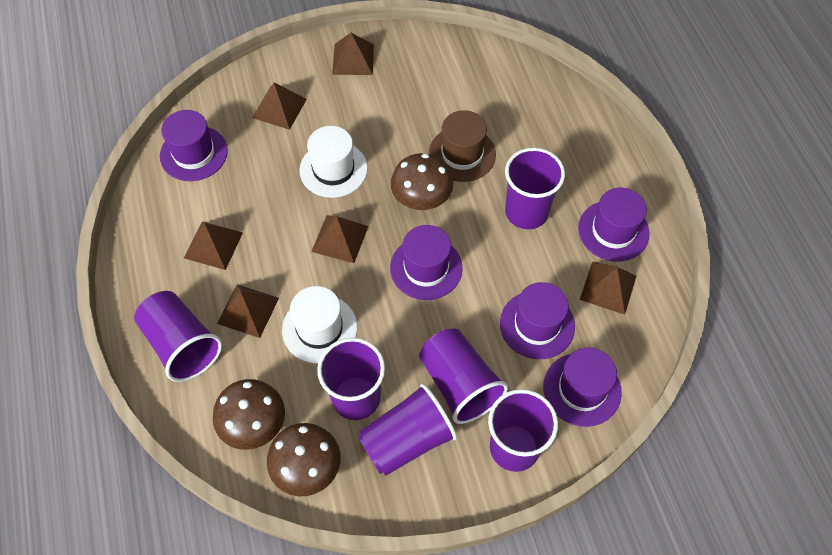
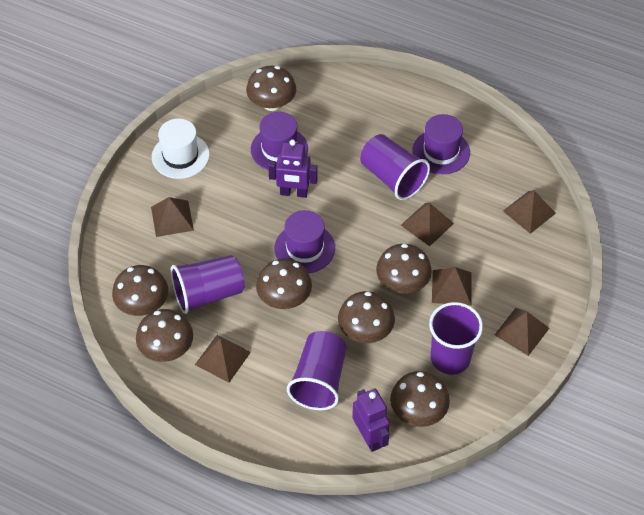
brown hat: 1 -> 0
brown mushroom: 3 -> 7
purple cup: 6 -> 4
purple hat: 5 -> 3
purple robot: 0 -> 2
white hat: 2 -> 1

